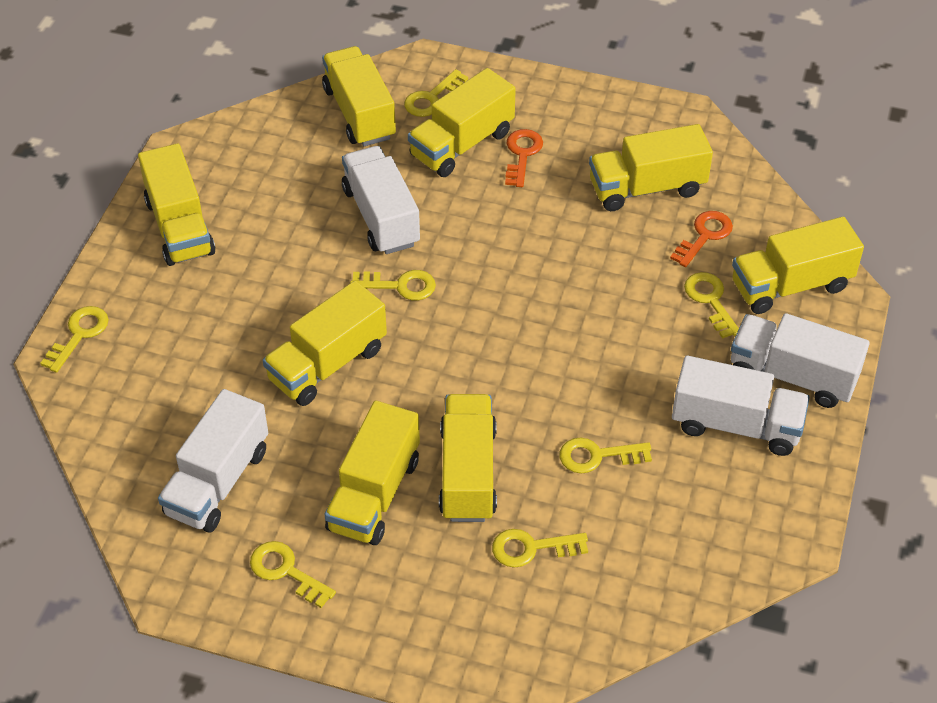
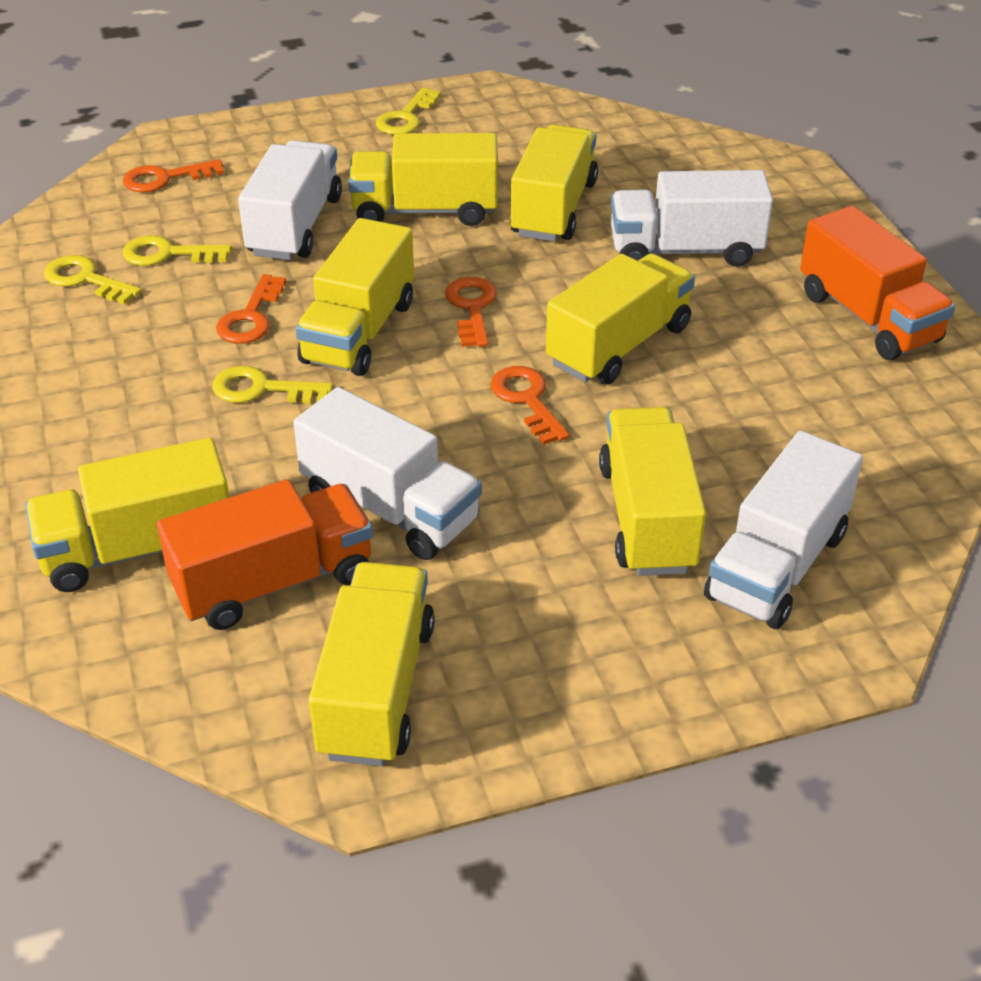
orange key: 2 -> 4
orange truck: 0 -> 2
yellow key: 7 -> 4
yellow truck: 8 -> 7

